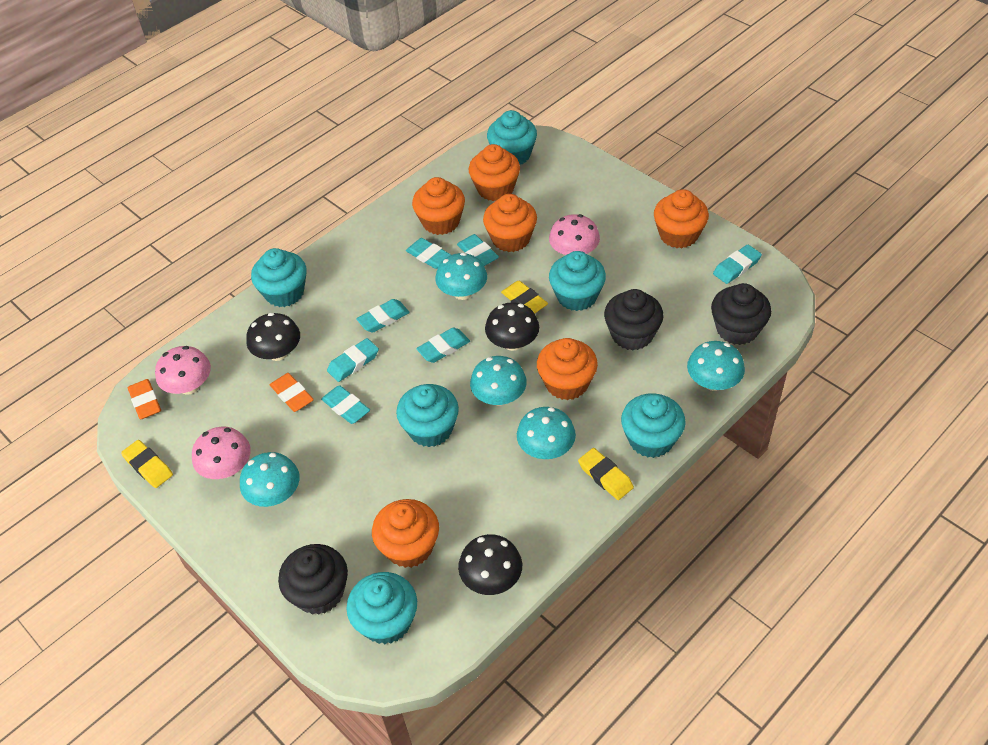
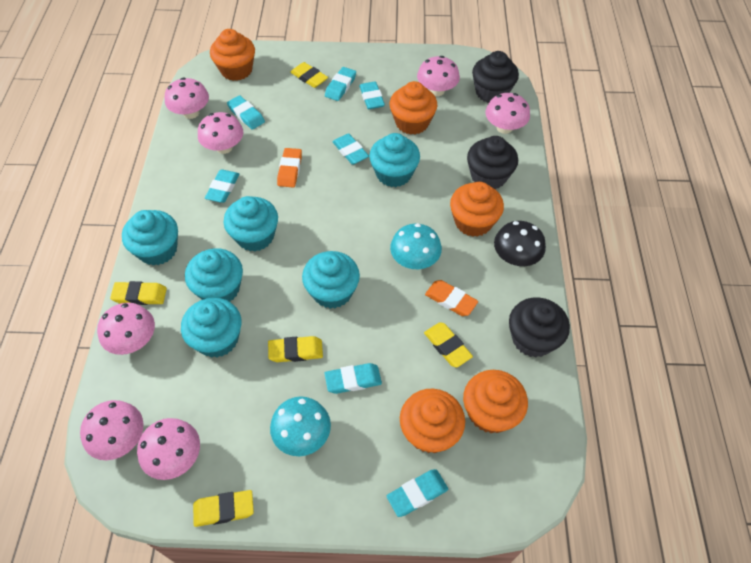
black mushroom: 3 -> 1
orange cupcake: 6 -> 5
pink mushroom: 3 -> 7
turquoise mushroom: 5 -> 2
yellow eraser: 3 -> 5

